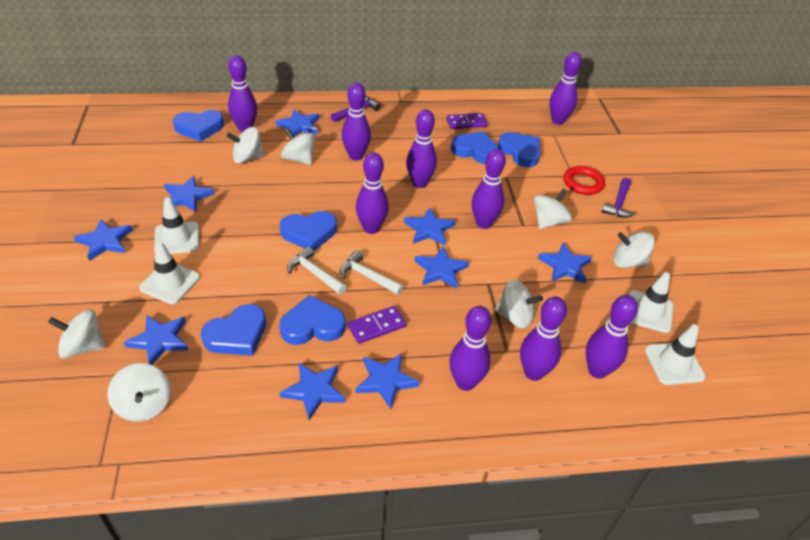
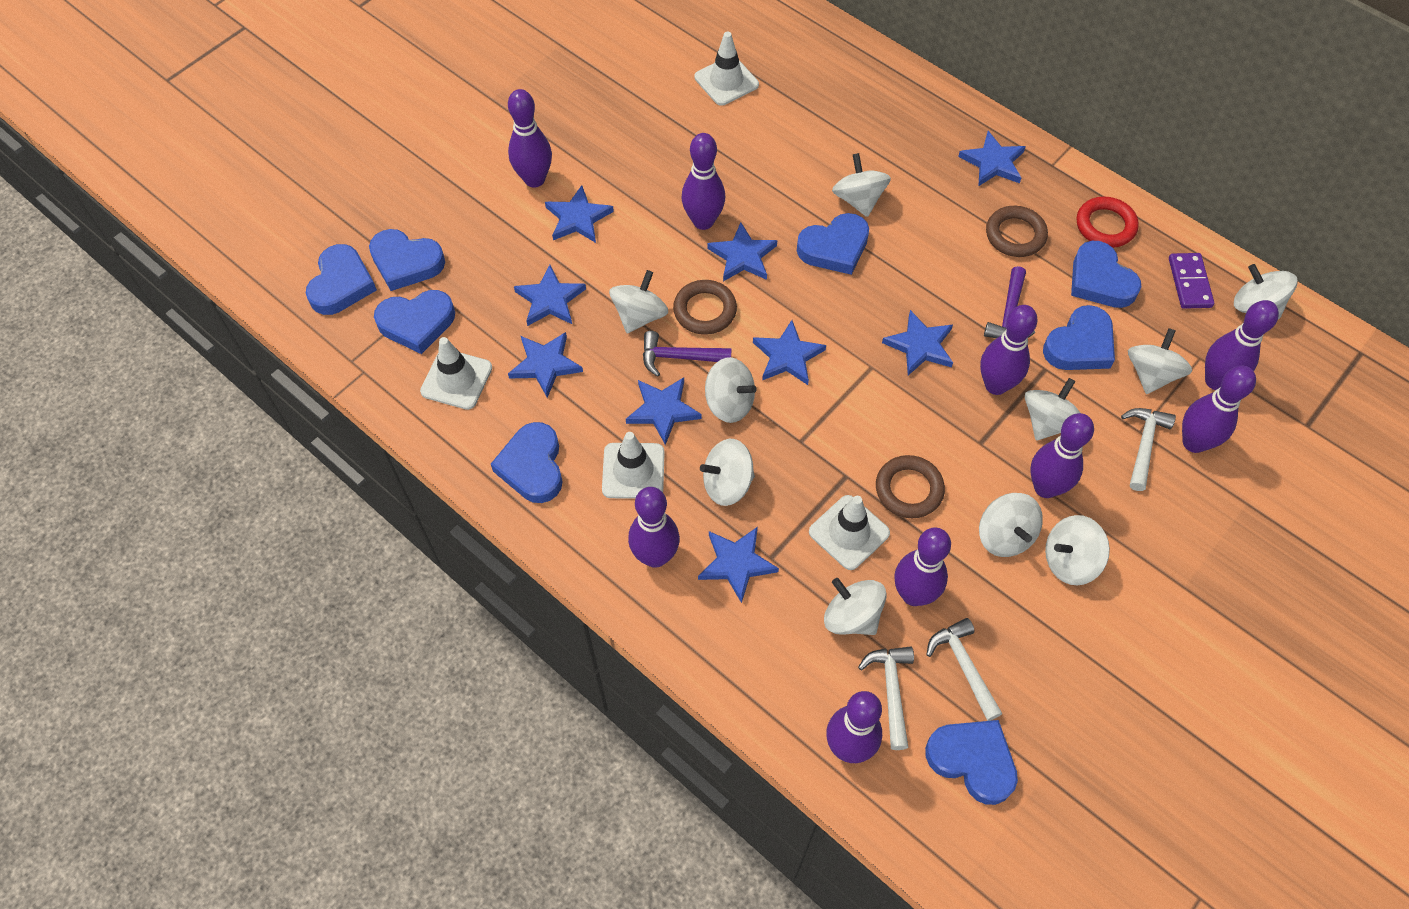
blue heart: 6 -> 8
brown ring: 0 -> 3
purple domino: 2 -> 1
white hammer: 2 -> 3
white spinning top: 7 -> 10

